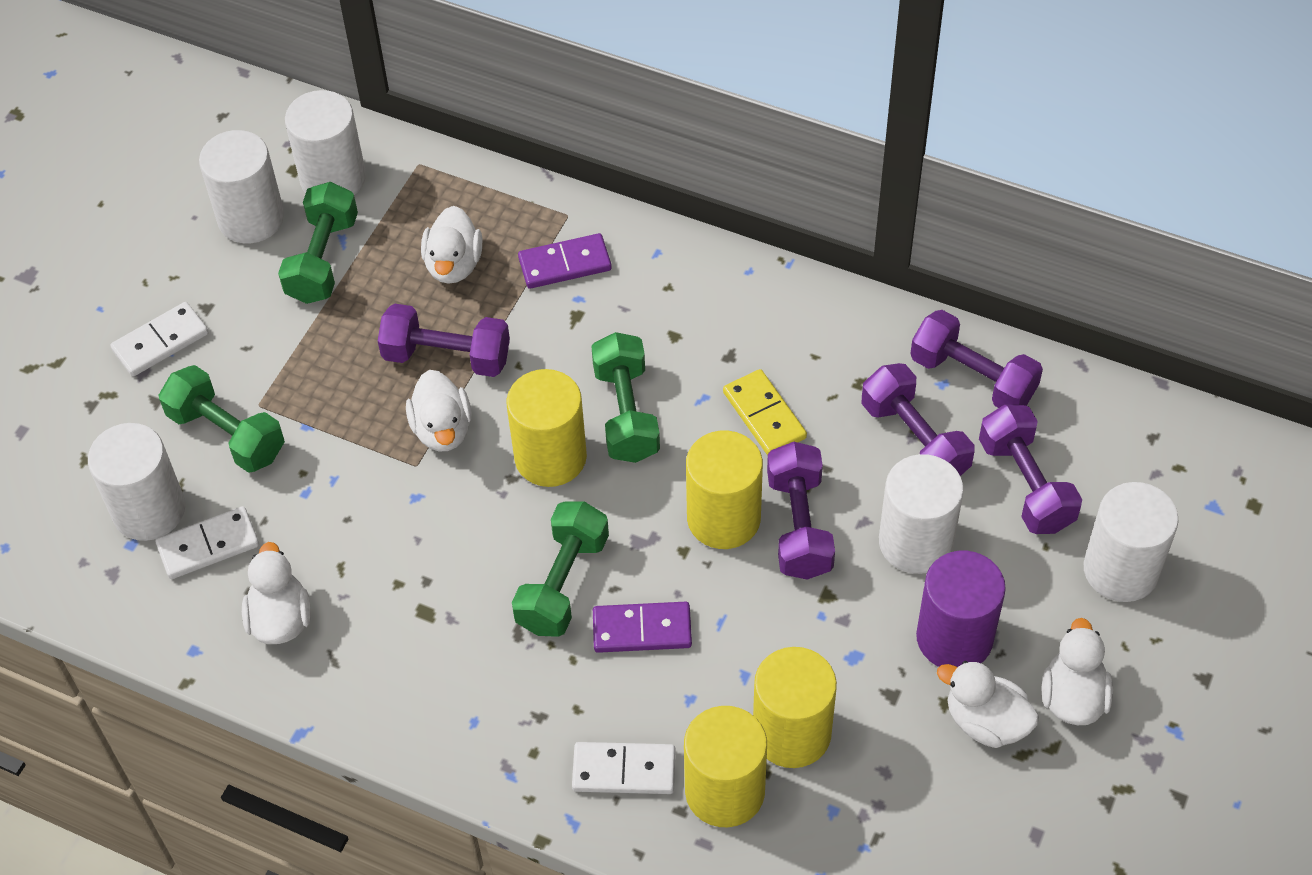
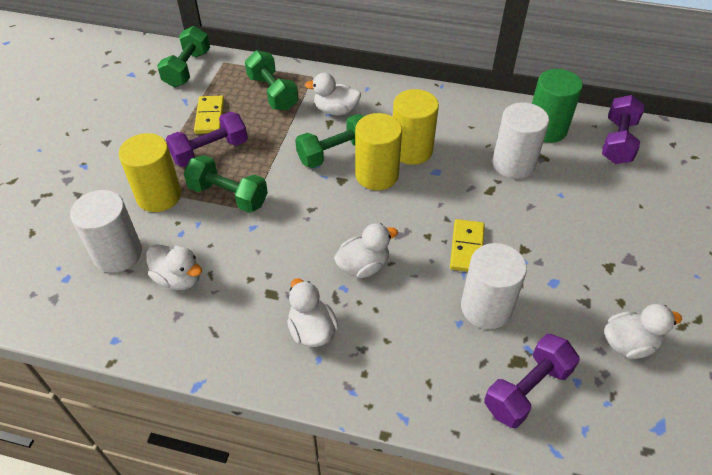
green cylinder: 0 -> 1
purple cylinder: 1 -> 0
purple domino: 2 -> 0
purple dumbbell: 5 -> 3
white cylinder: 5 -> 3
white domino: 3 -> 0
yellow cylinder: 4 -> 3
yellow domino: 1 -> 2

